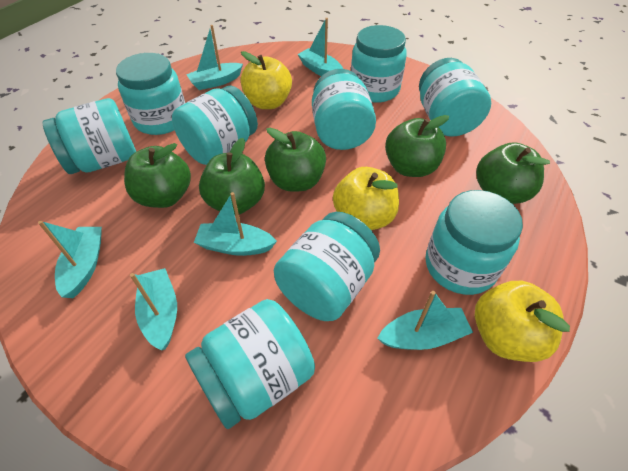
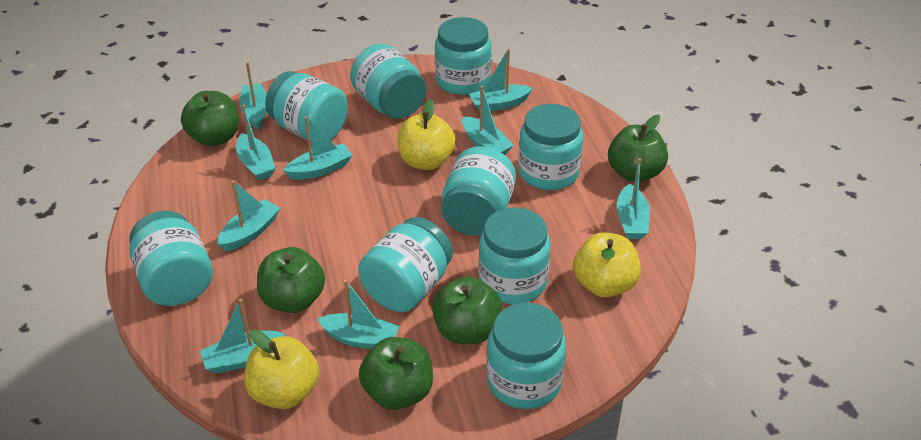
turquoise boat: 6 -> 9

